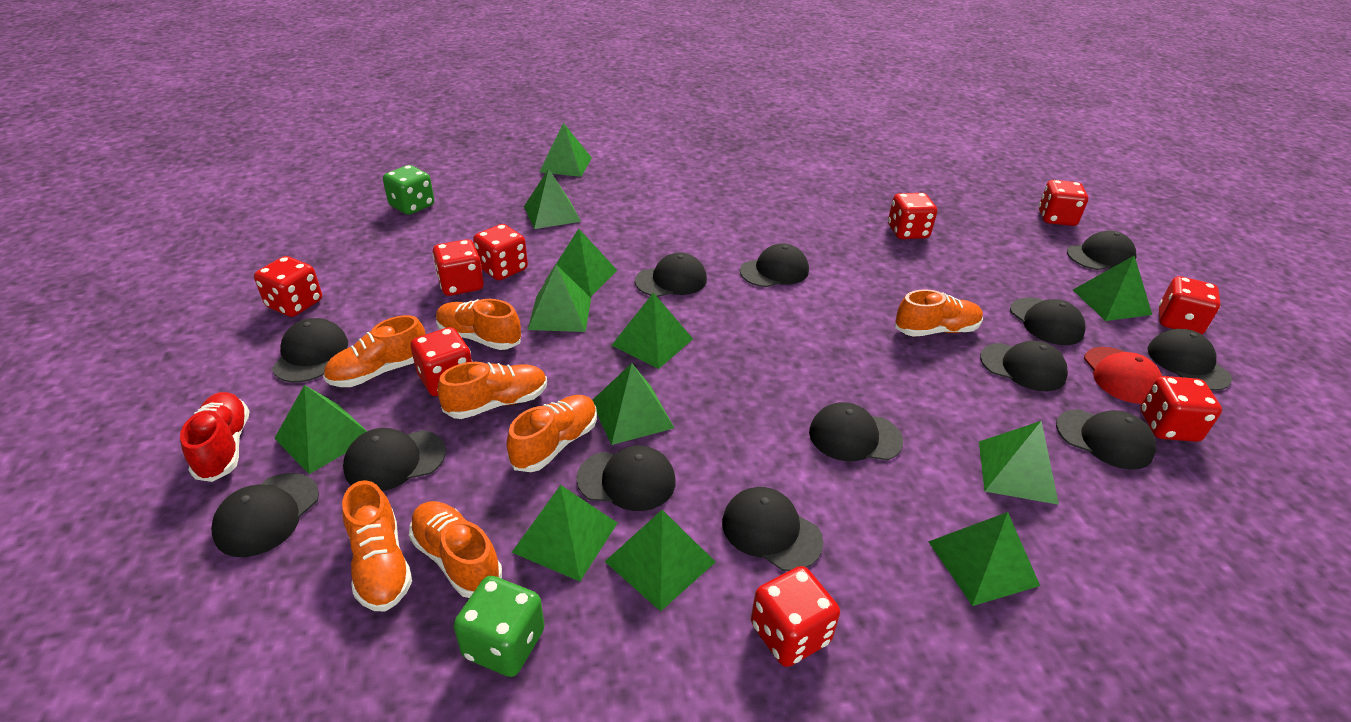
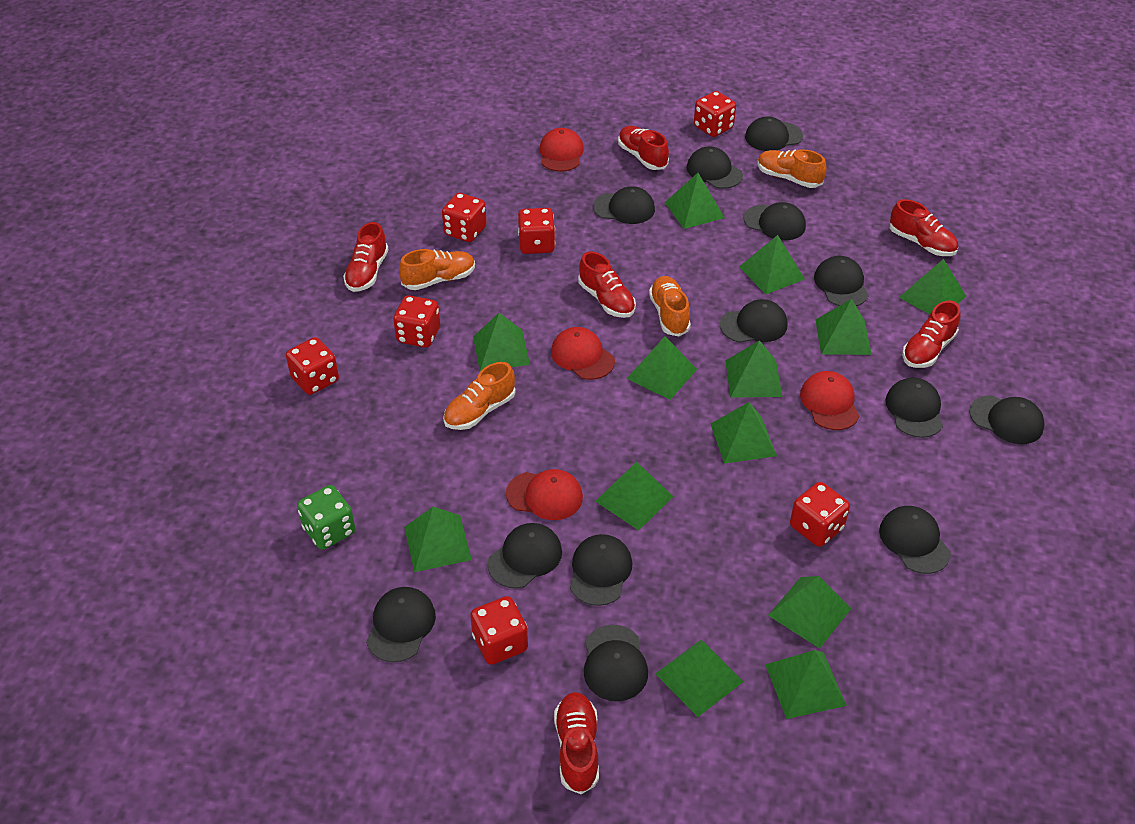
green dice: 2 -> 1
green pyramid: 12 -> 13
orange shoe: 7 -> 4
red cap: 1 -> 4
red dice: 9 -> 7
red shoe: 1 -> 6

